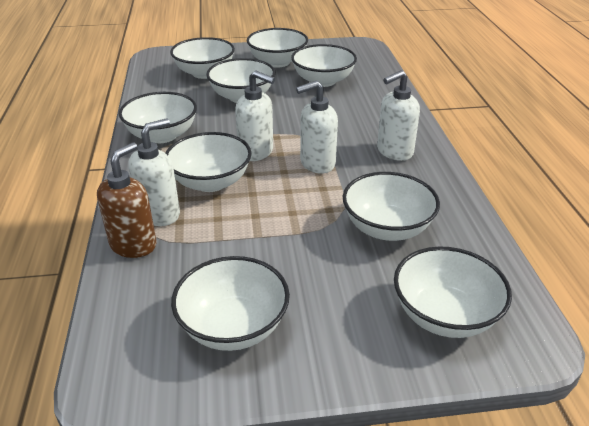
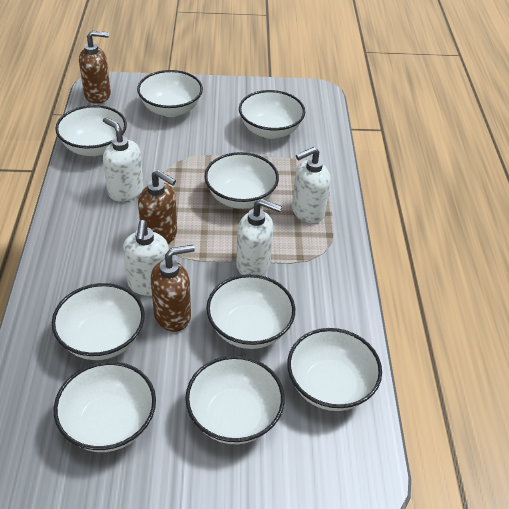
brown soap dispenser: 1 -> 3

